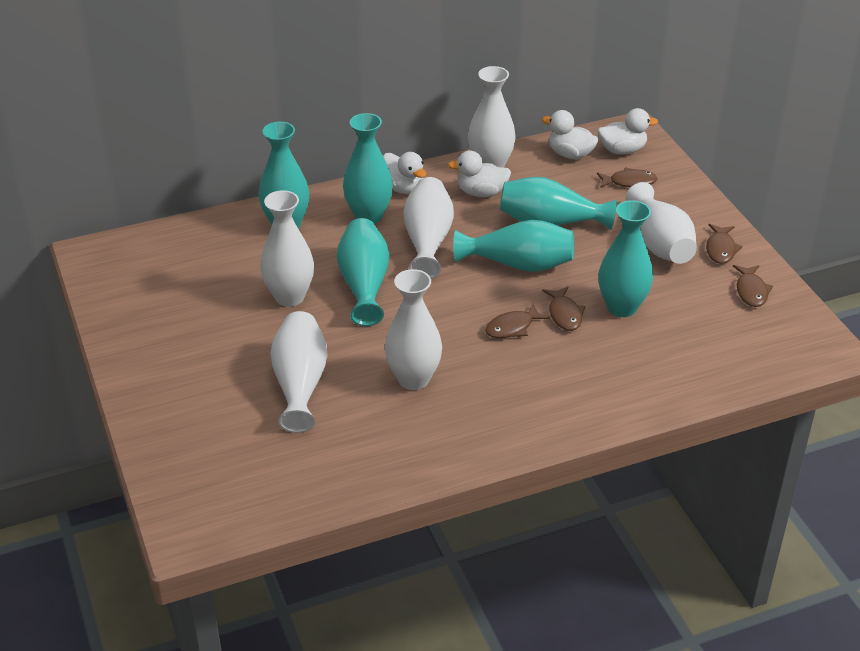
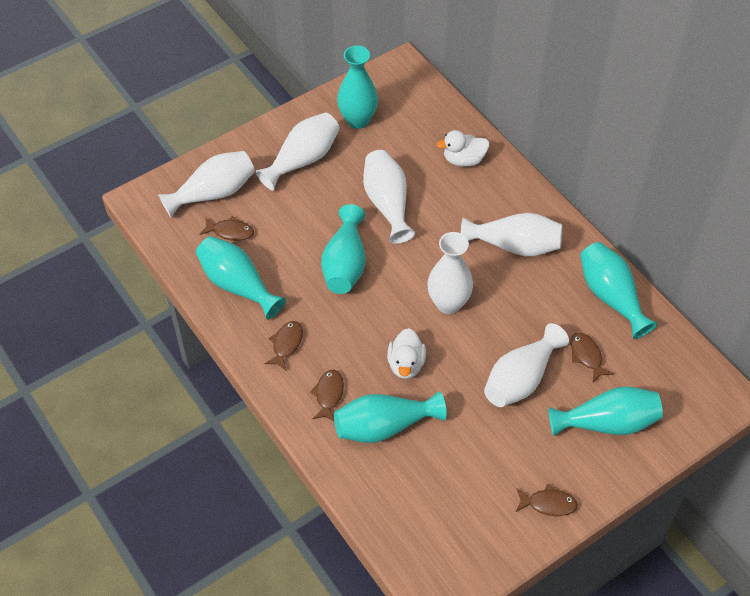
white duck: 4 -> 2

